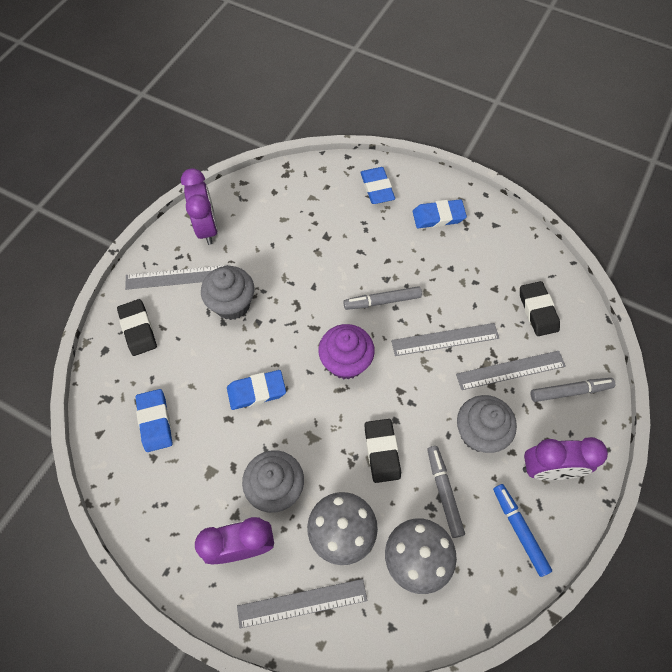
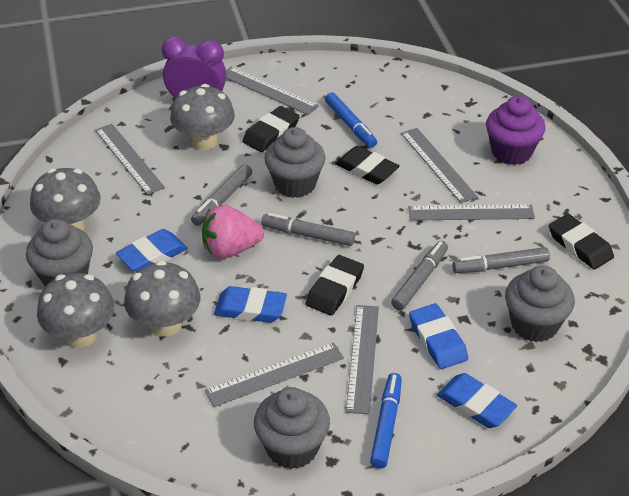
black eraser: 3 -> 4
blue marker: 1 -> 2
grey cupcake: 3 -> 4
grey marker: 3 -> 4
grey mushroom: 2 -> 4
grey ruler: 4 -> 6
pink strawberry: 0 -> 1
purple clock: 3 -> 1

